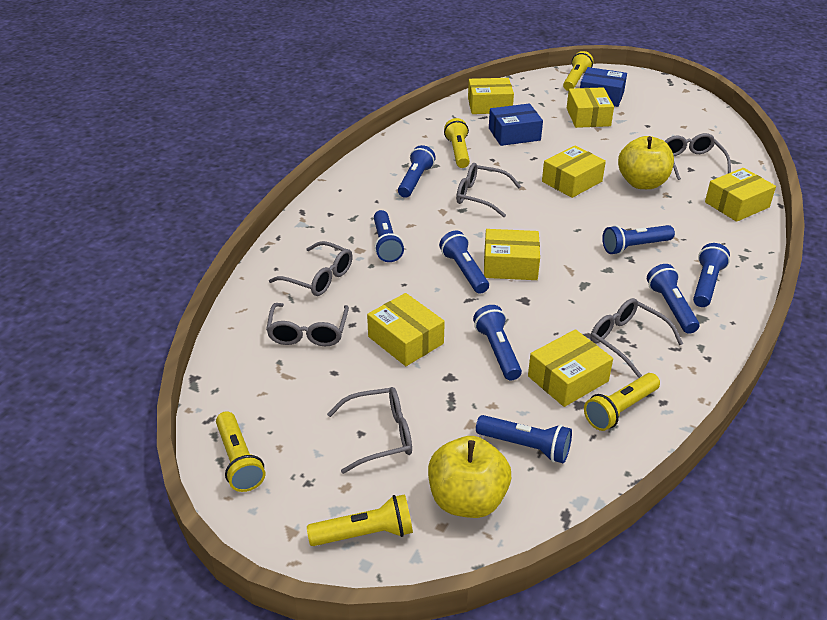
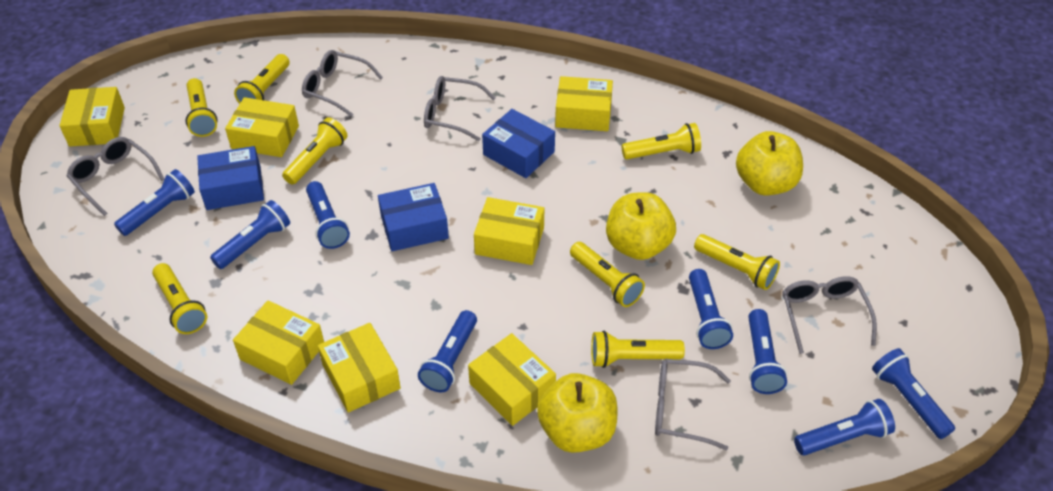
blue box: 2 -> 3
grey glasses: 6 -> 5
yellow apple: 2 -> 3
yellow flashlight: 5 -> 8

